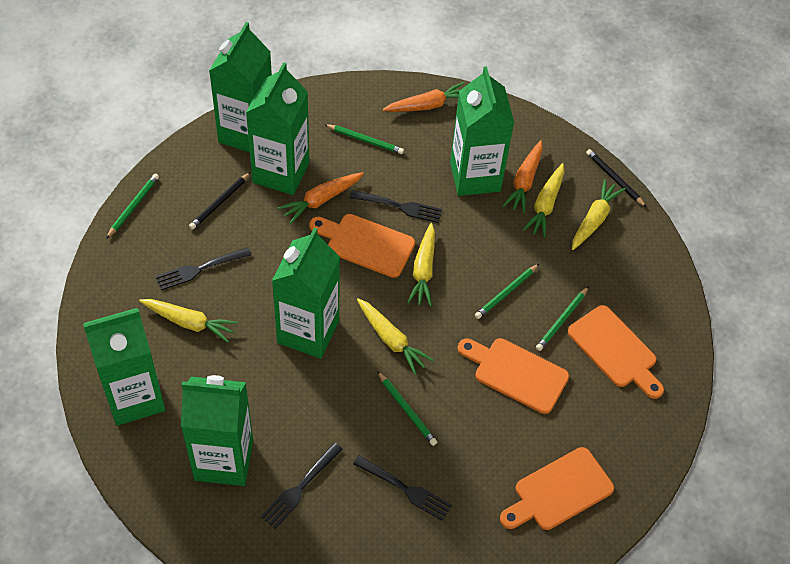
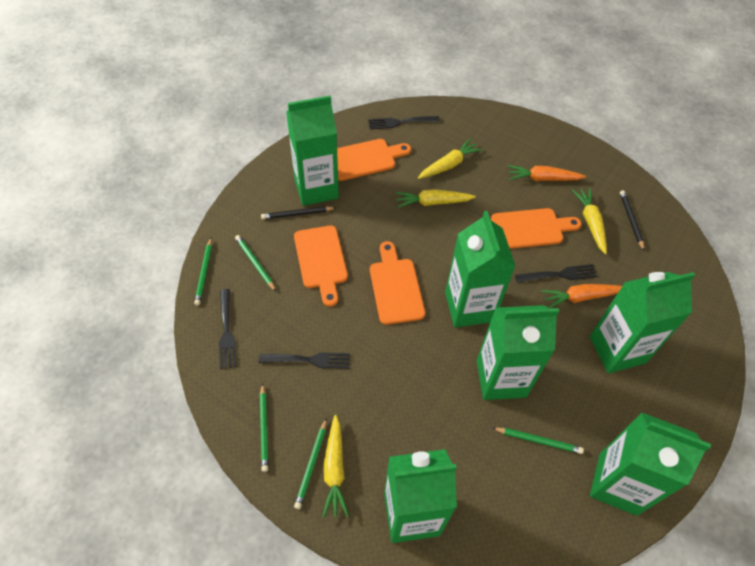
orange carrot: 3 -> 2
yellow carrot: 5 -> 4

